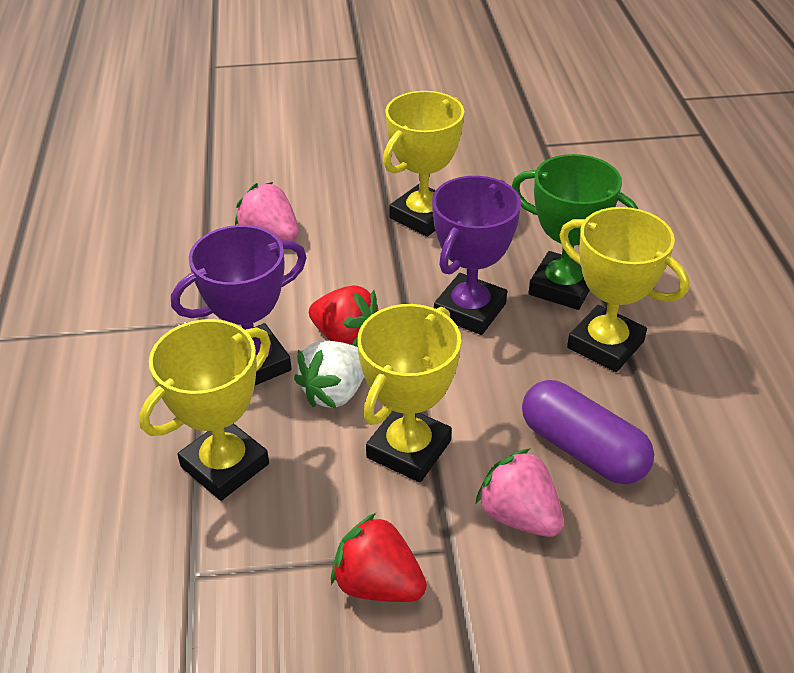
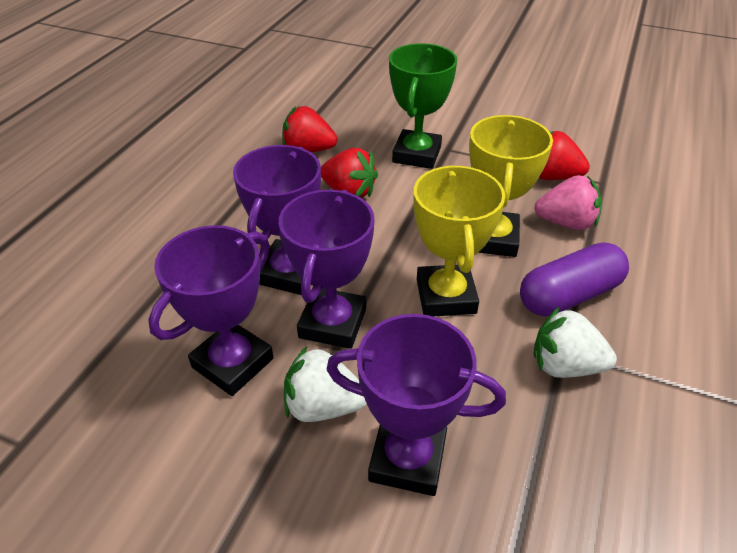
pink strawberry: 2 -> 1
purple trophy: 2 -> 4
red strawberry: 2 -> 3
white strawberry: 1 -> 2
yellow trophy: 4 -> 2

